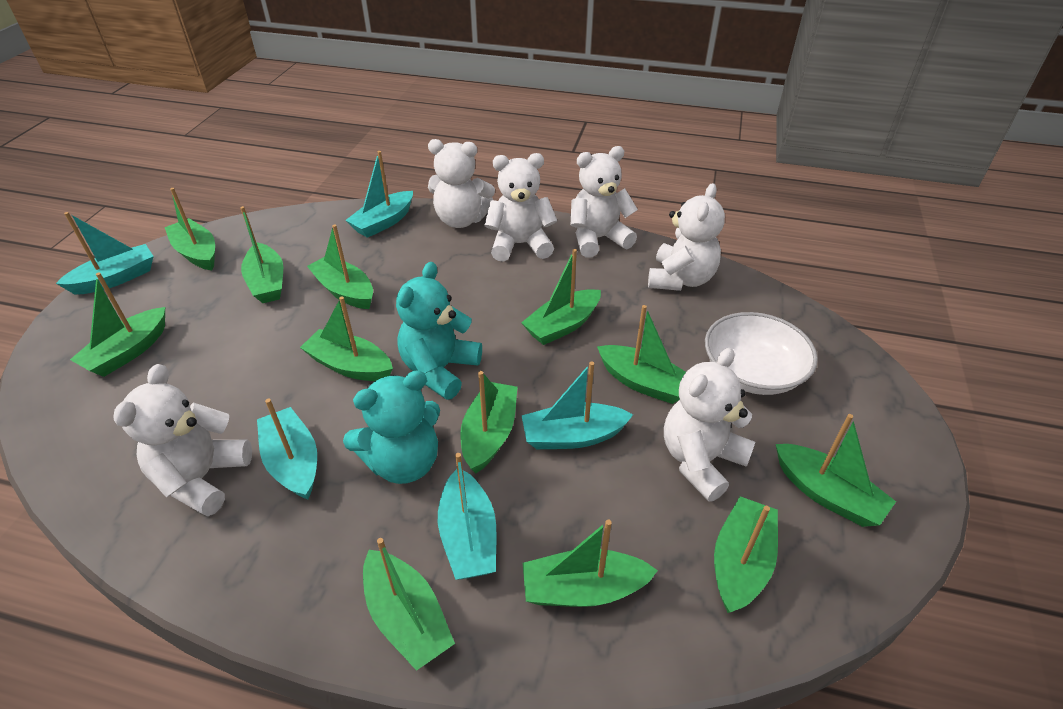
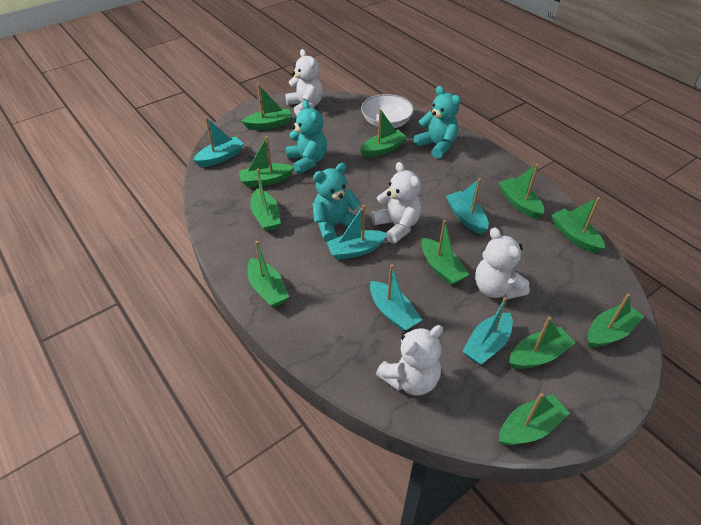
green boat: 12 -> 11
turquoise teddy bear: 2 -> 3
white teddy bear: 6 -> 4

